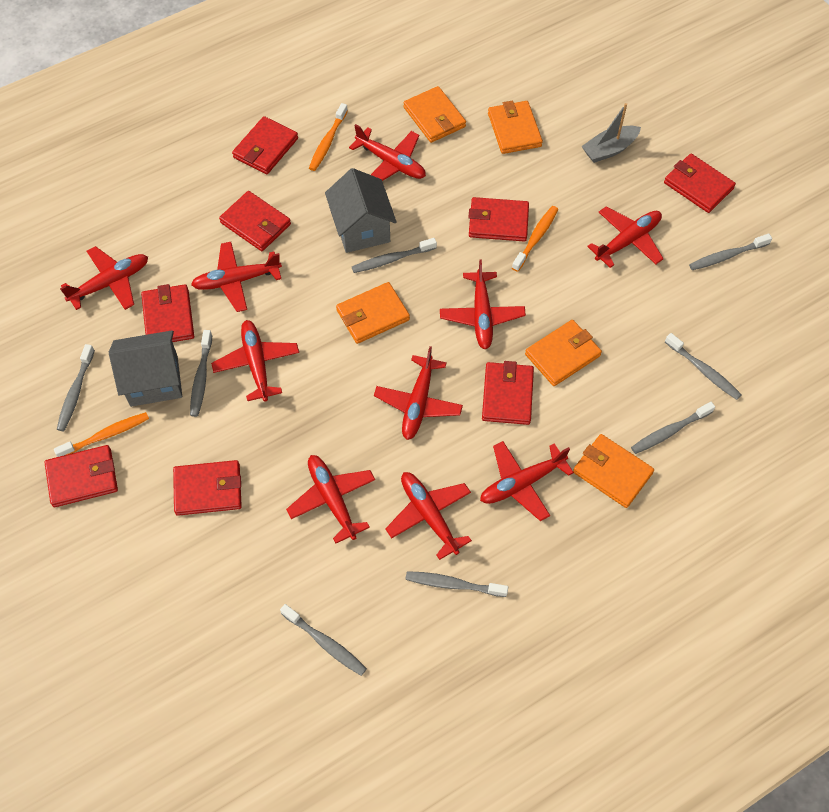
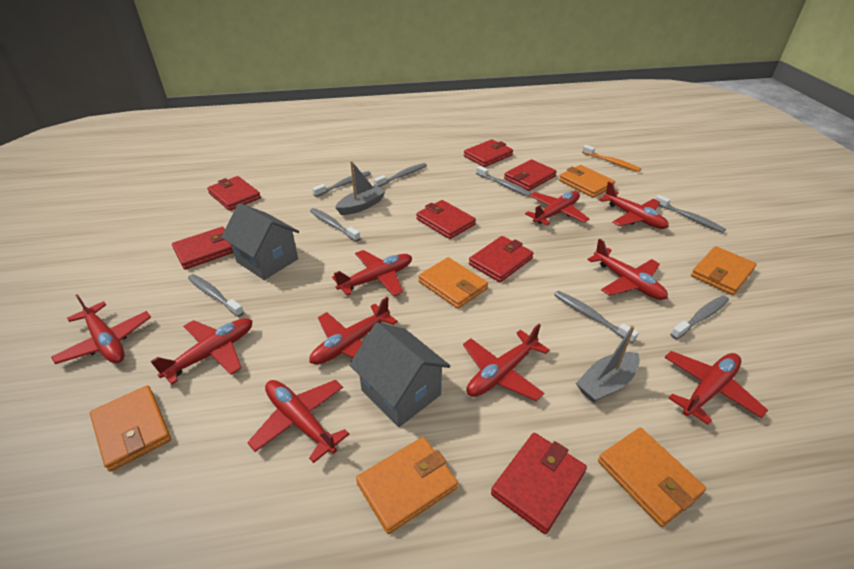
grey boat: 1 -> 2
orange toothbrush: 3 -> 1
orange wallet: 5 -> 6
red wallet: 8 -> 7

